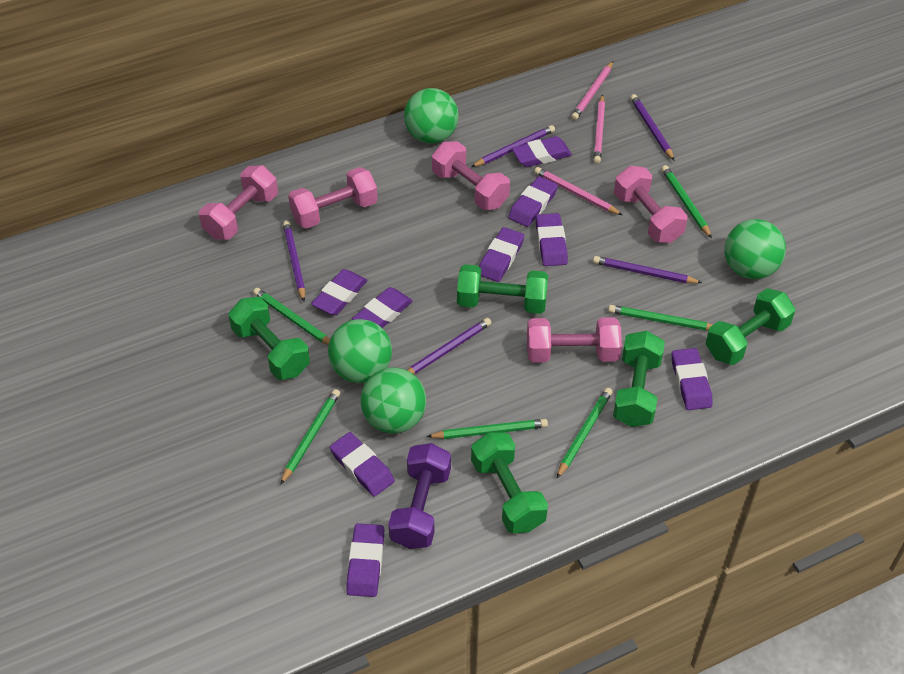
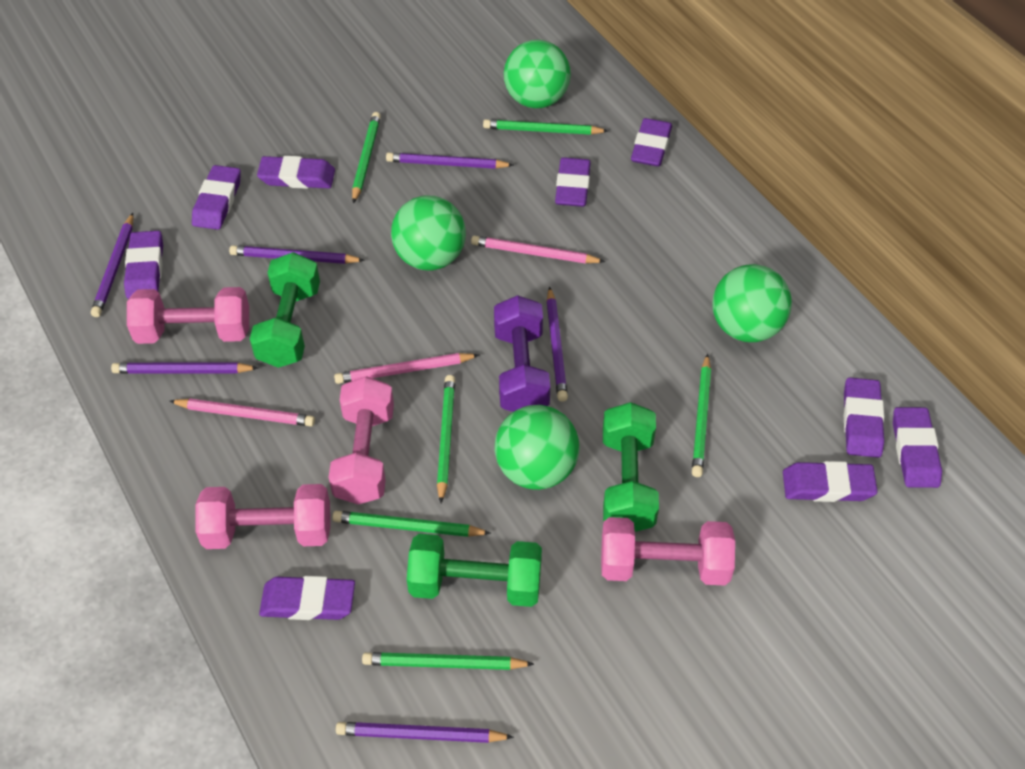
green dumbbell: 5 -> 3
pink dumbbell: 5 -> 4
purple pencil: 5 -> 6

